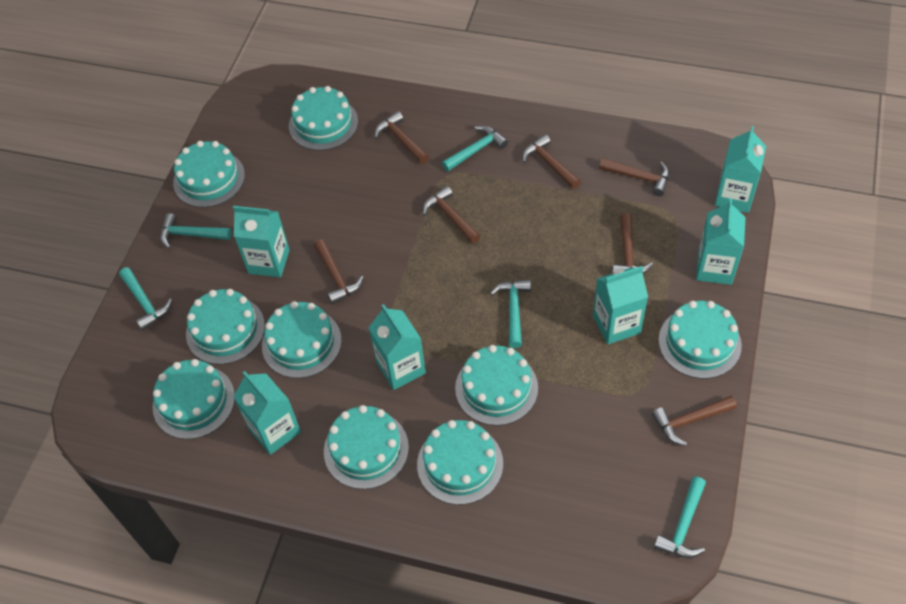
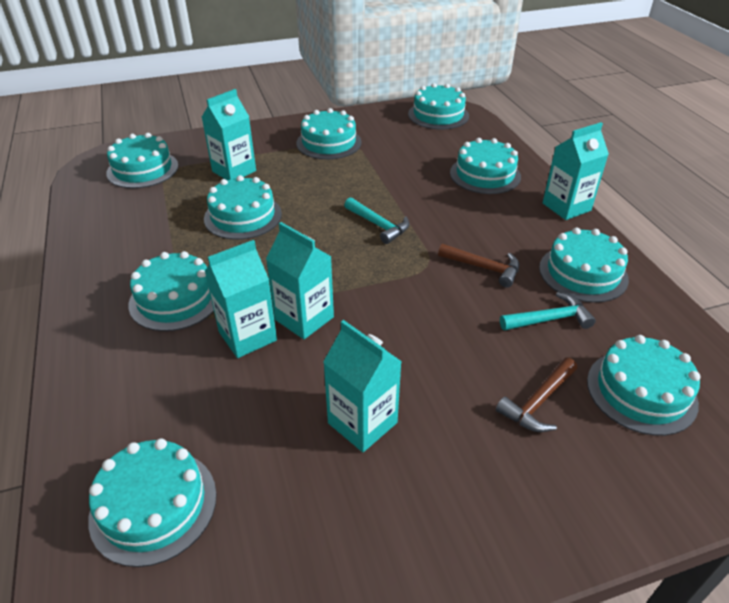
brown hammer: 7 -> 2
turquoise carton: 6 -> 5
turquoise hammer: 5 -> 2

